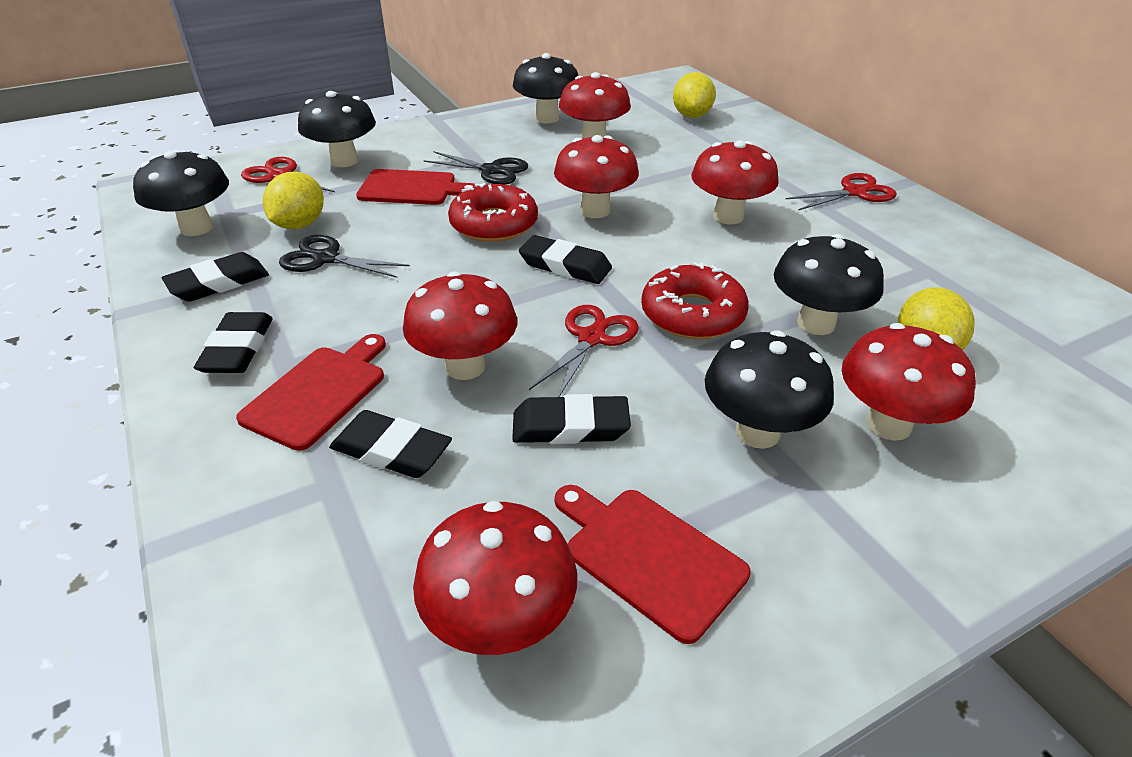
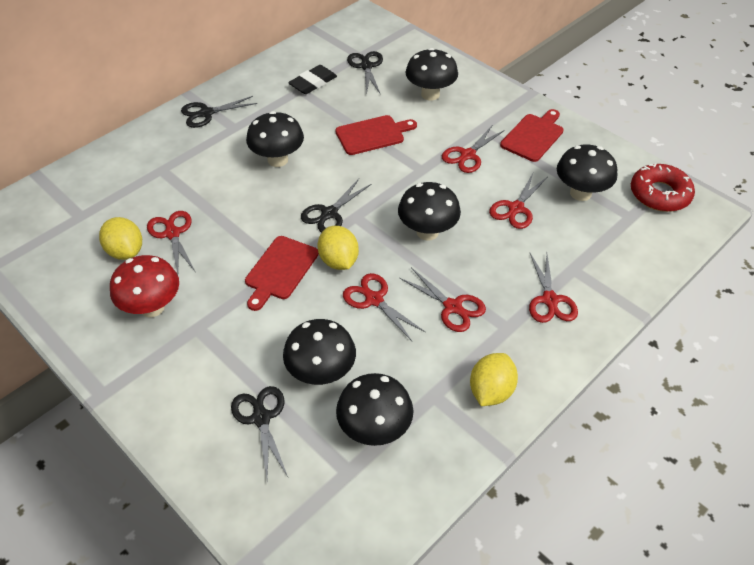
black eraser: 5 -> 1
black mushroom: 5 -> 6
black scissors: 2 -> 4
red donut: 2 -> 1
red mushroom: 6 -> 1
red scissors: 3 -> 6

